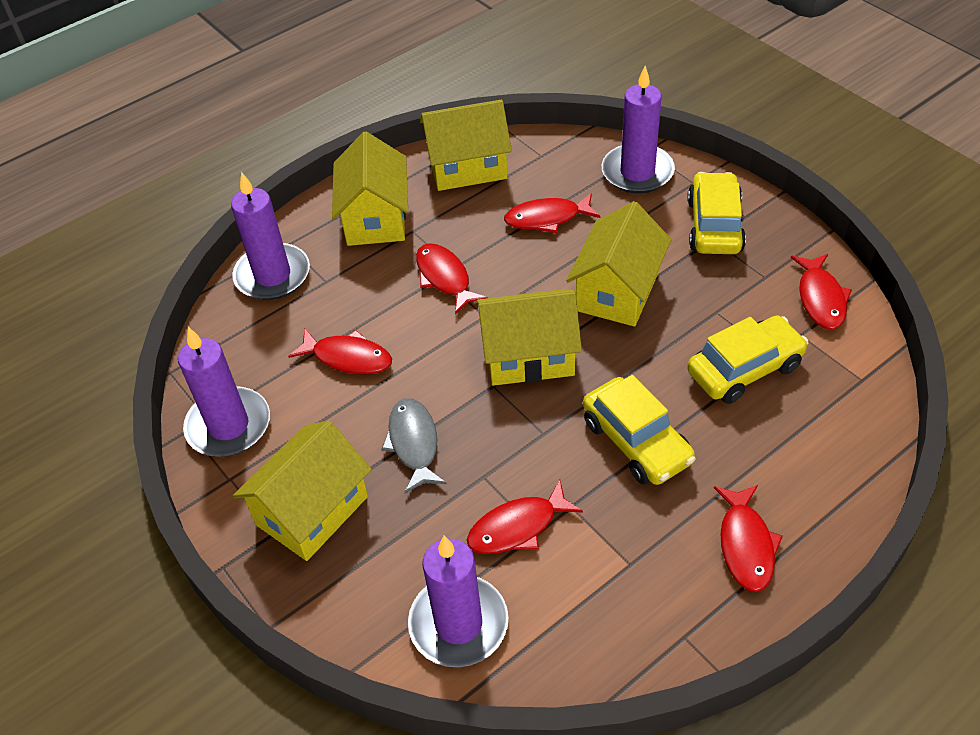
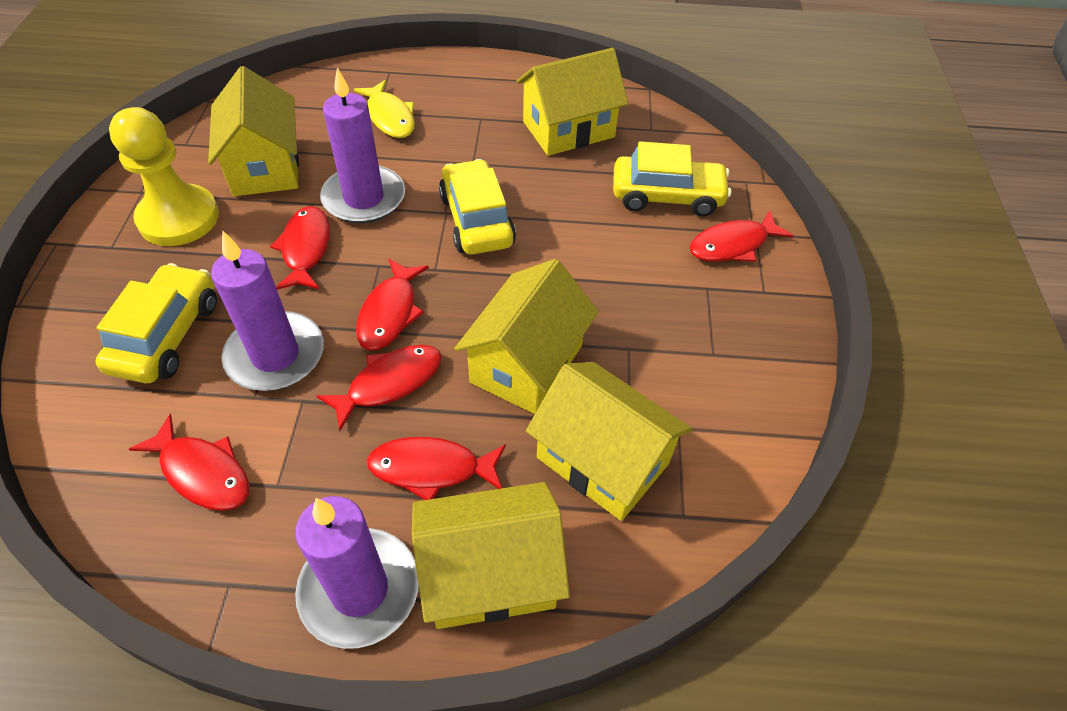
grey fish: 1 -> 0
purple candle: 4 -> 3
yellow fish: 0 -> 1
yellow pawn: 0 -> 1

